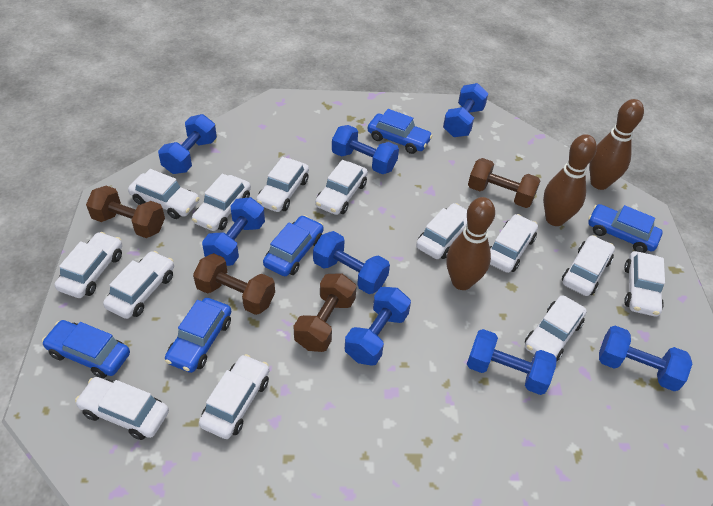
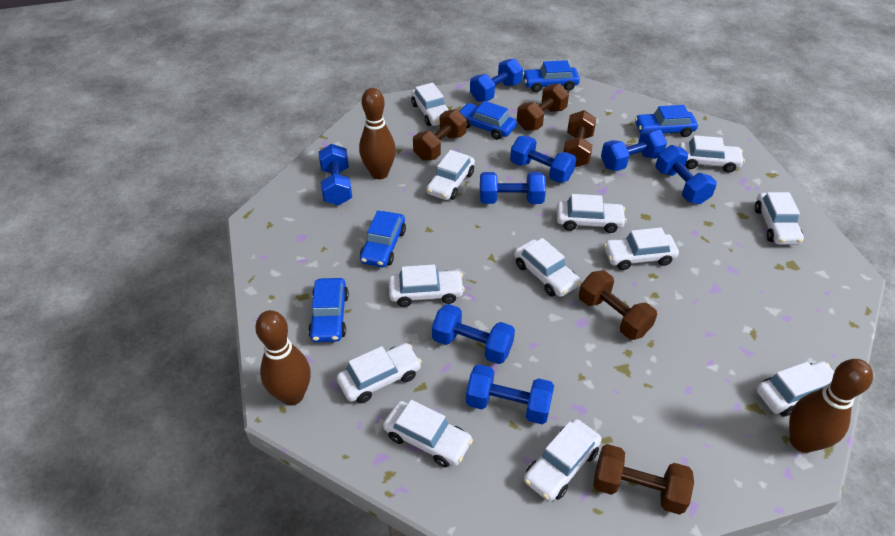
brown dumbbell: 4 -> 5
white car: 13 -> 12

